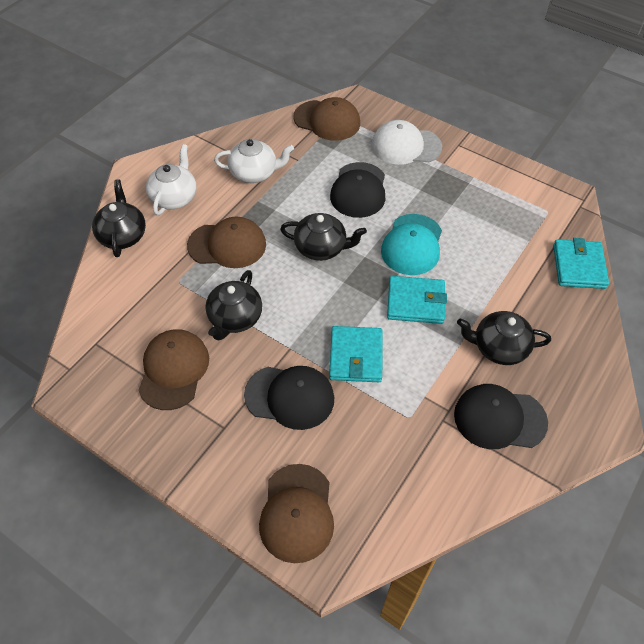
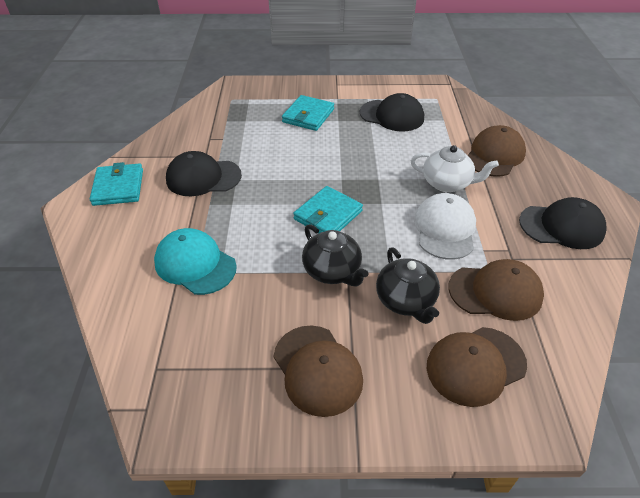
black teapot: 4 -> 2
white teapot: 2 -> 1

